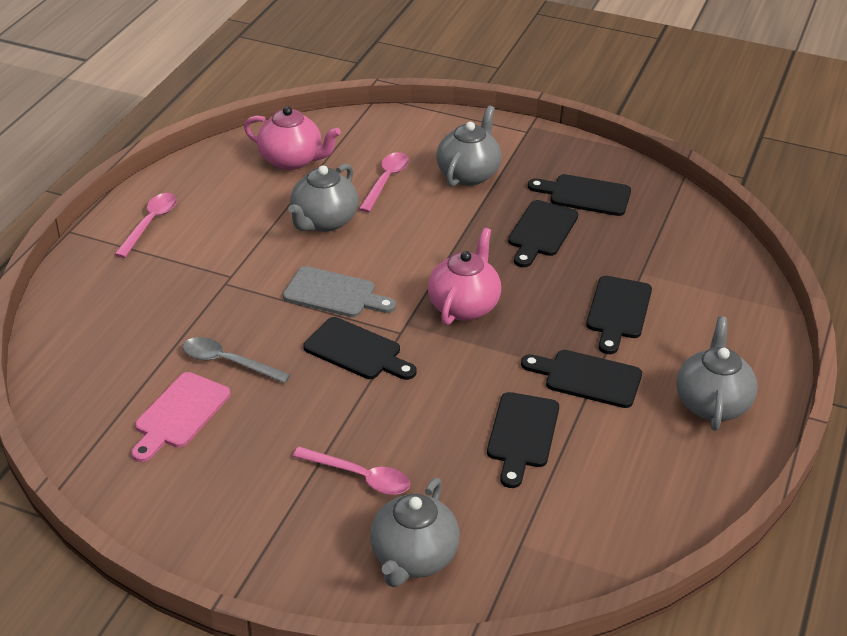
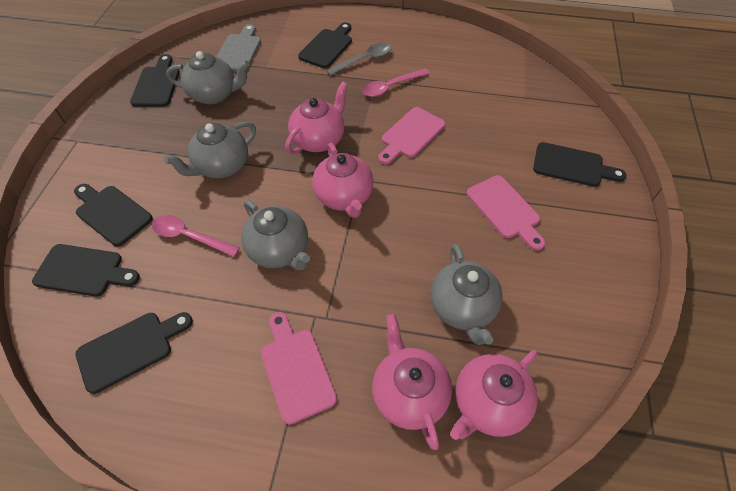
pink cutting board: 1 -> 3
pink spoon: 3 -> 2
pink teapot: 2 -> 4

